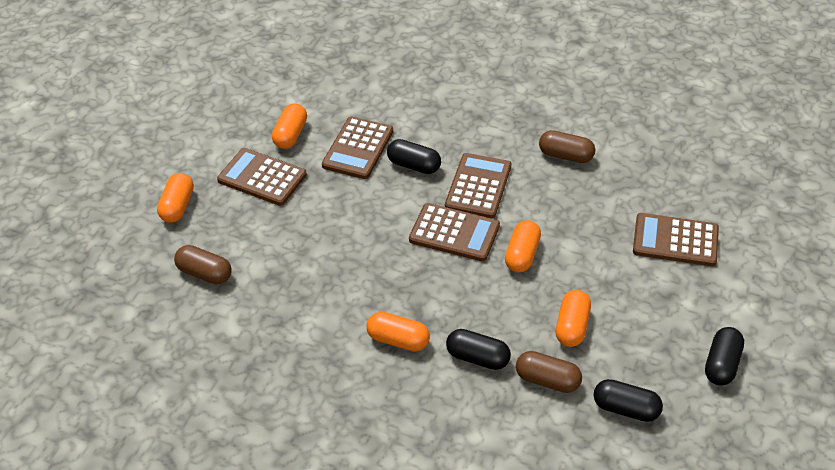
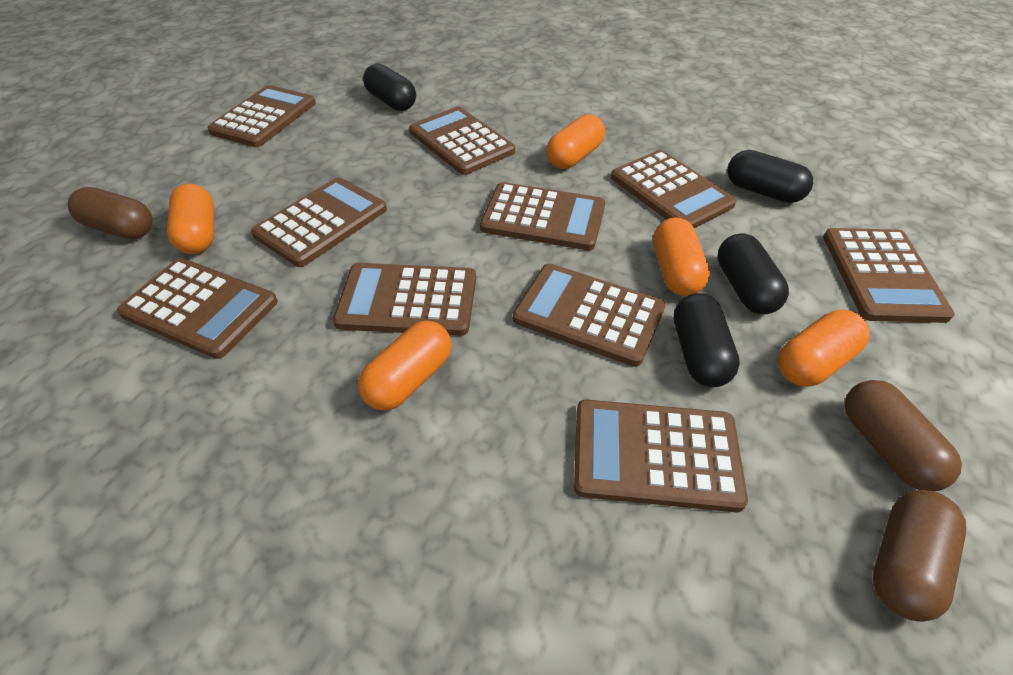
brown calculator: 5 -> 10

